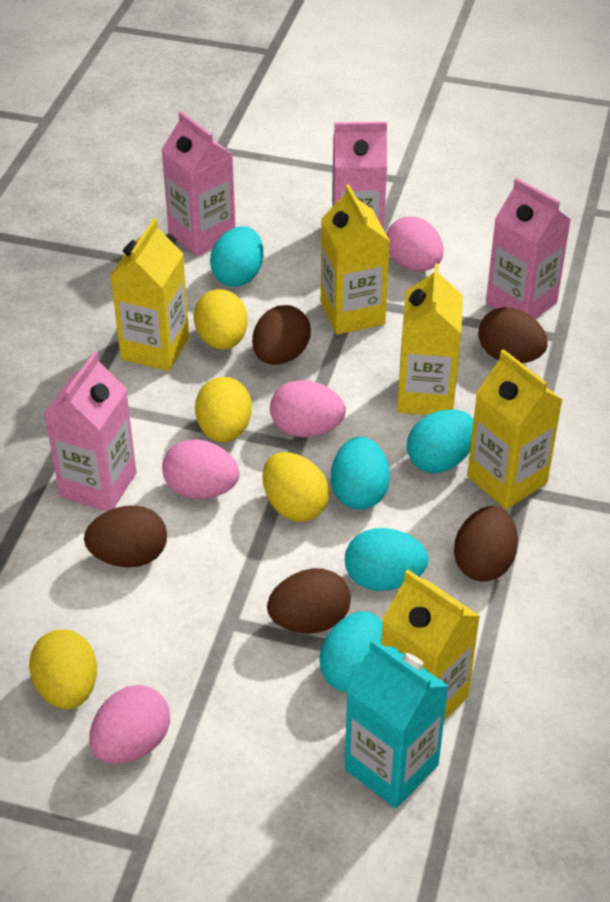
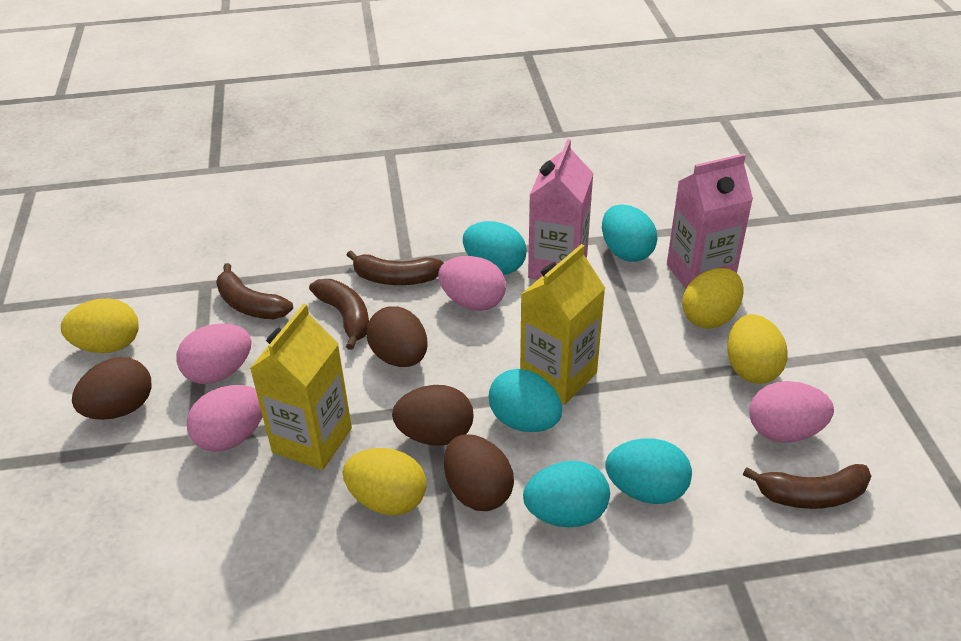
brown banana: 0 -> 4
brown egg: 5 -> 4
pink carton: 4 -> 2
turquoise carton: 1 -> 0
yellow carton: 5 -> 2

